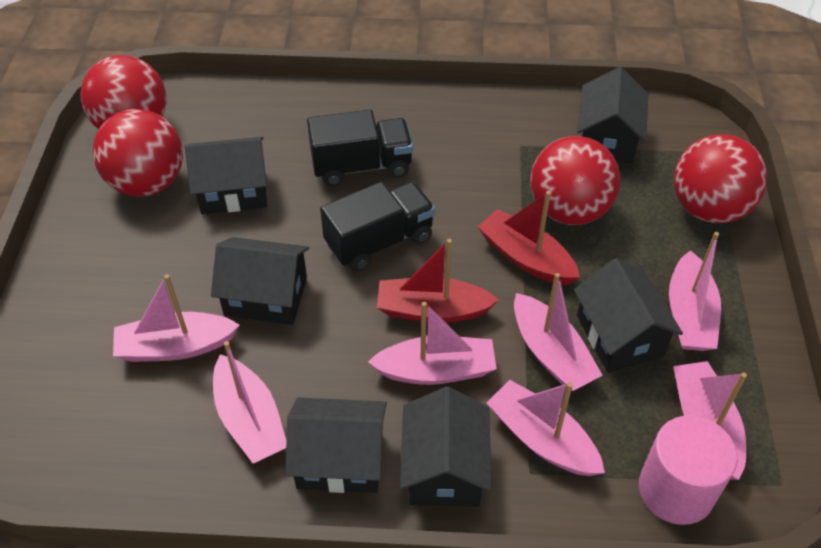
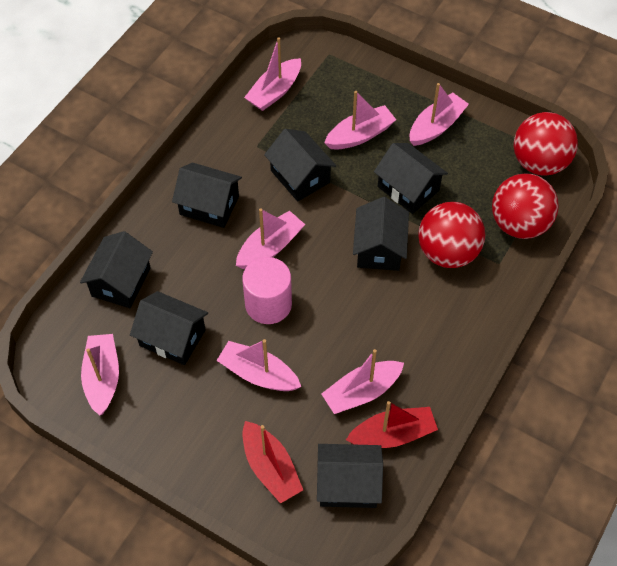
black house: 6 -> 7
black truck: 2 -> 0
red ball: 4 -> 3

